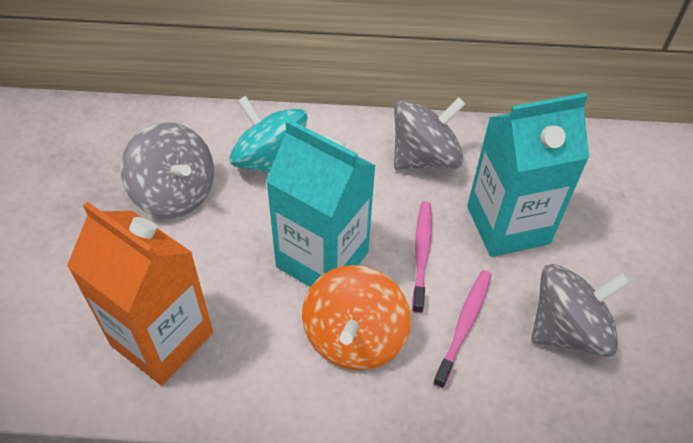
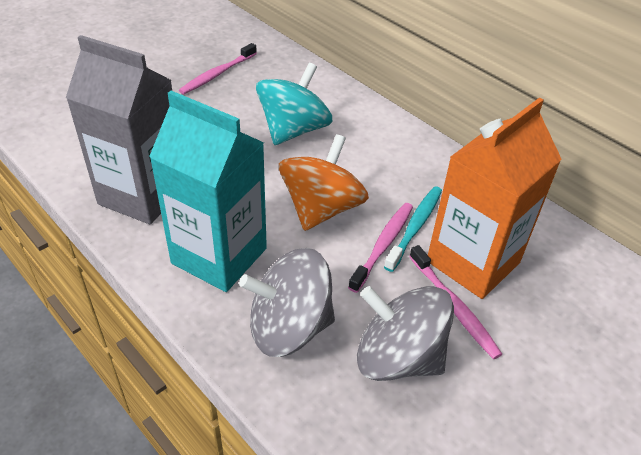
grey carton: 0 -> 1
grey spinning top: 3 -> 2
pink toothbrush: 2 -> 3
turquoise carton: 2 -> 1
turquoise toothbrush: 0 -> 1

